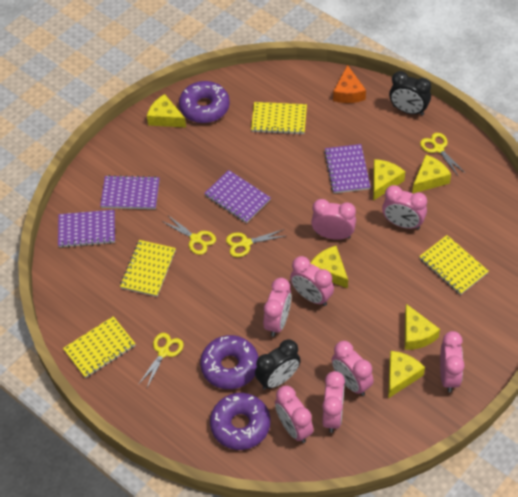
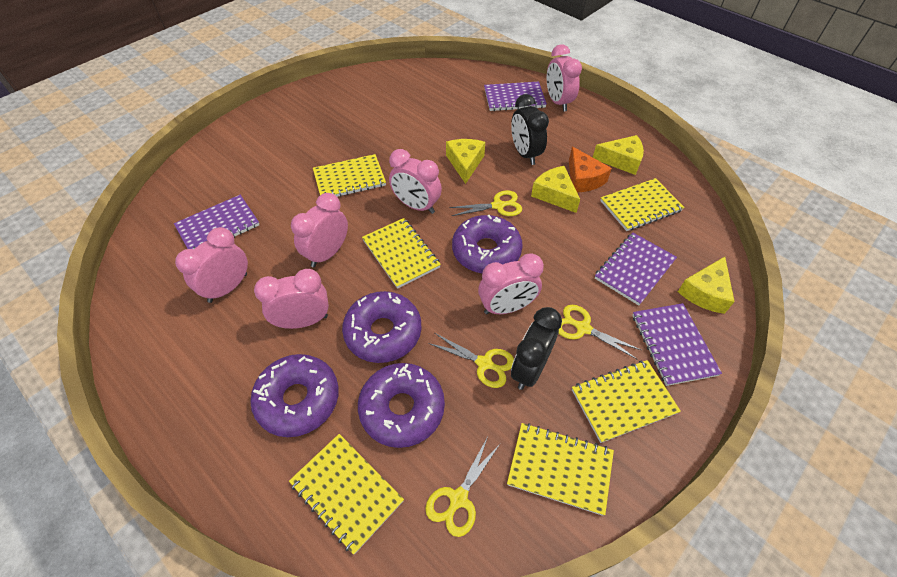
pink clock: 8 -> 6
purple donut: 3 -> 4
yellow cheese: 6 -> 4
yellow notebook: 4 -> 6

